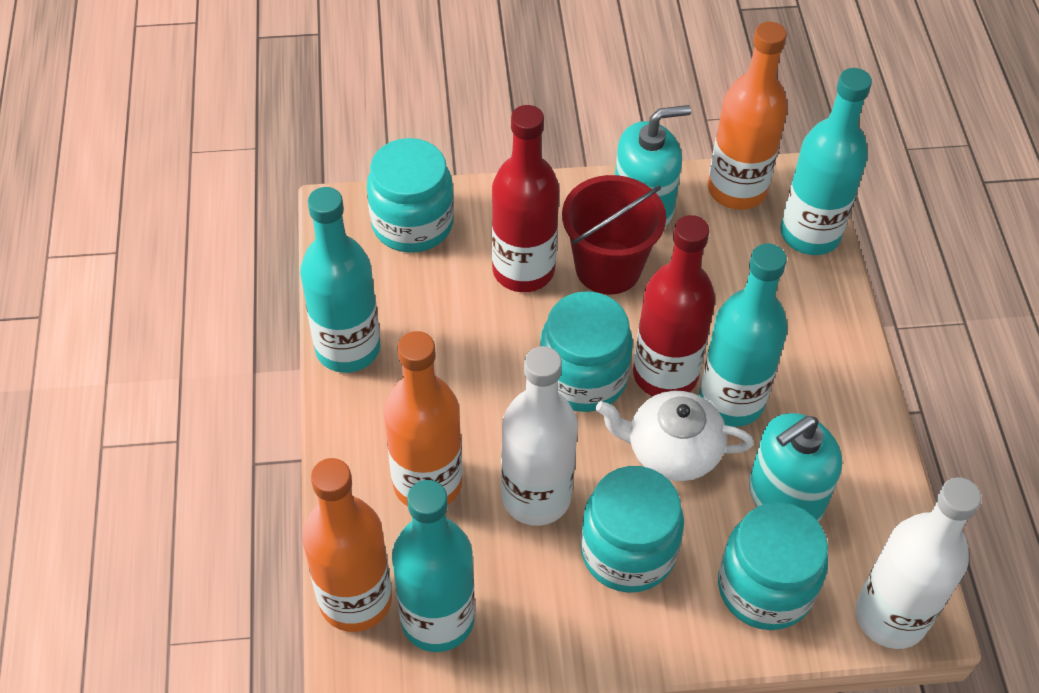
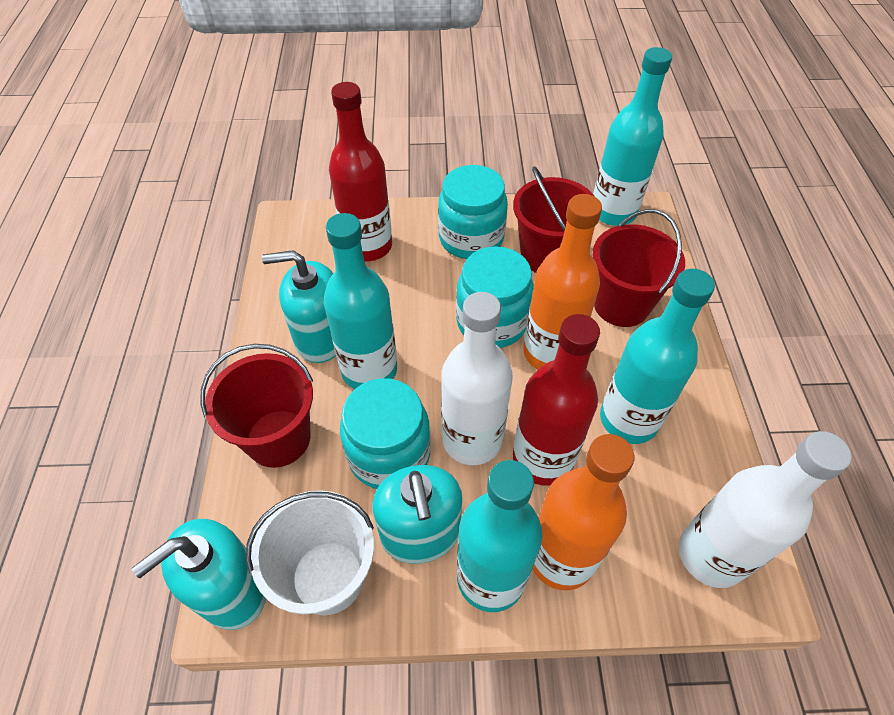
orange bottle: 3 -> 2
red bucket: 1 -> 3
turquoise jar: 4 -> 3
turquoise soap dispenser: 2 -> 3
white bucket: 0 -> 1
white teapot: 1 -> 0

